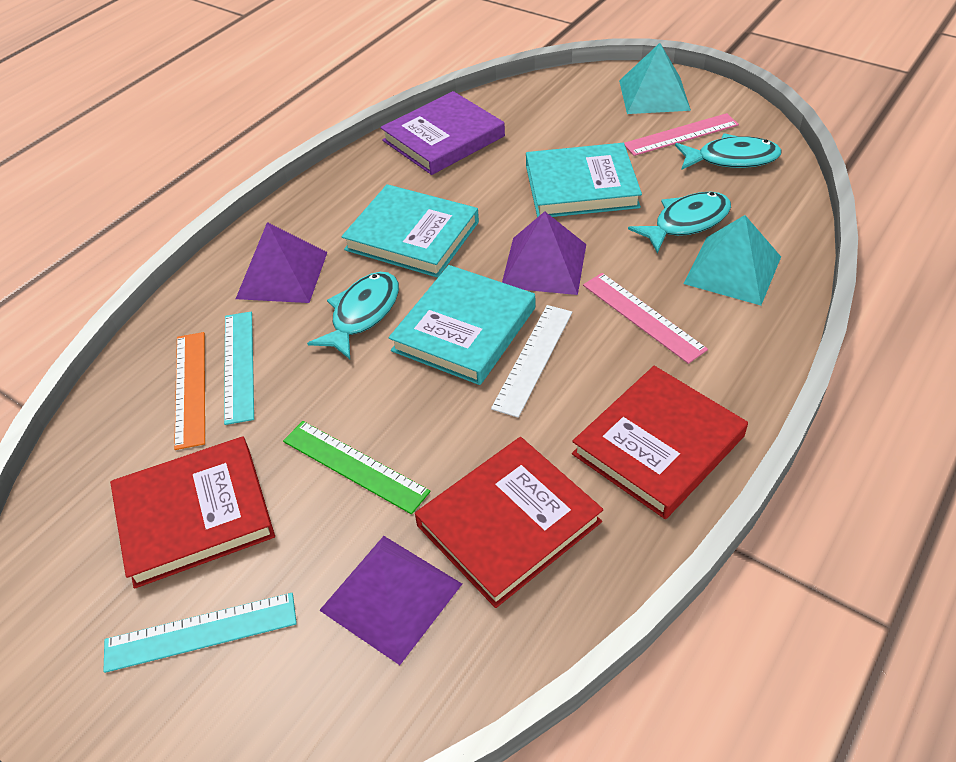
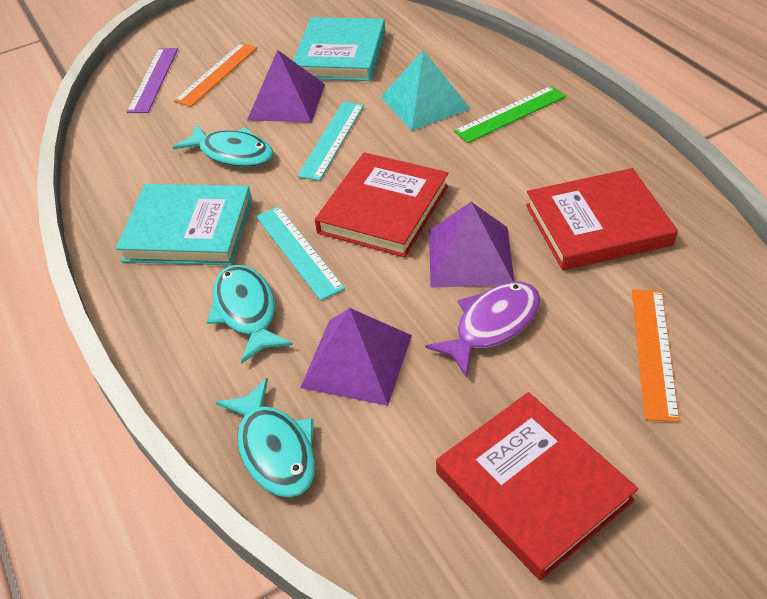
orange ruler: 1 -> 2
pink ruler: 2 -> 0
purple book: 1 -> 0
purple fish: 0 -> 1
purple ruler: 0 -> 1
turquoise book: 3 -> 2
turquoise pyramid: 2 -> 1
white ruler: 1 -> 0

